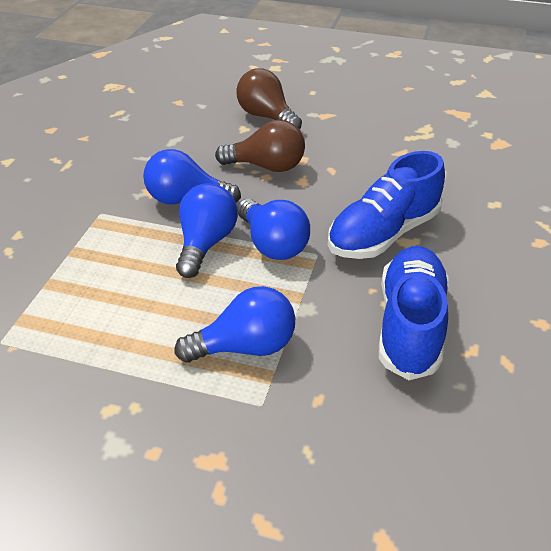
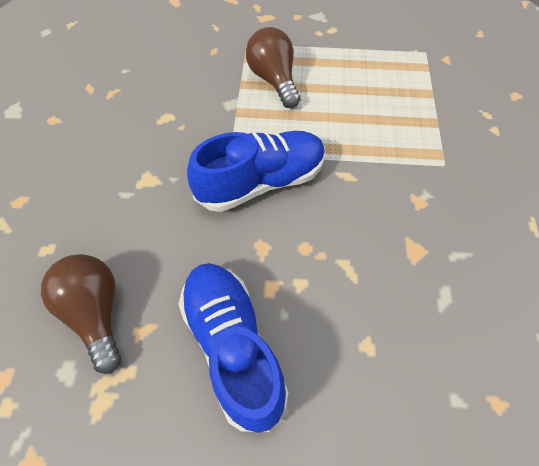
blue light bulb: 4 -> 0

